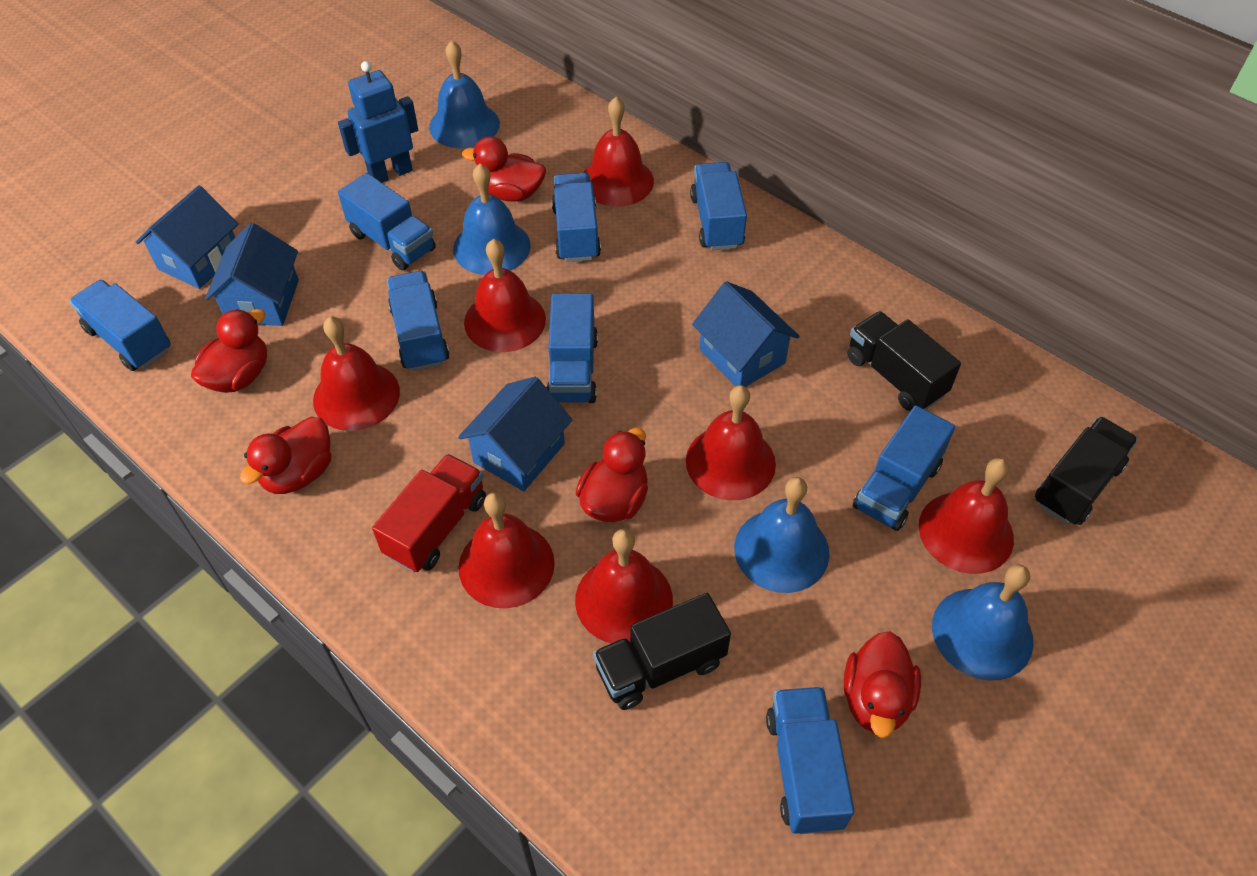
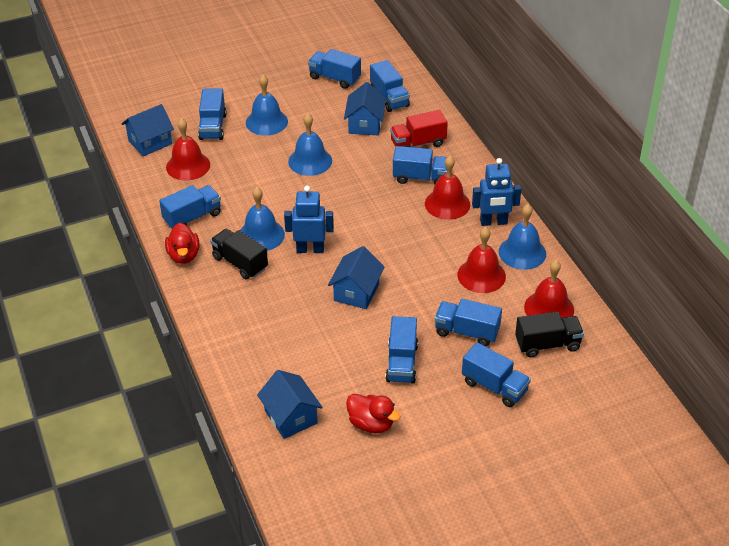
black truck: 3 -> 2
blue robot: 1 -> 2
red bell: 7 -> 4
red duck: 5 -> 2

